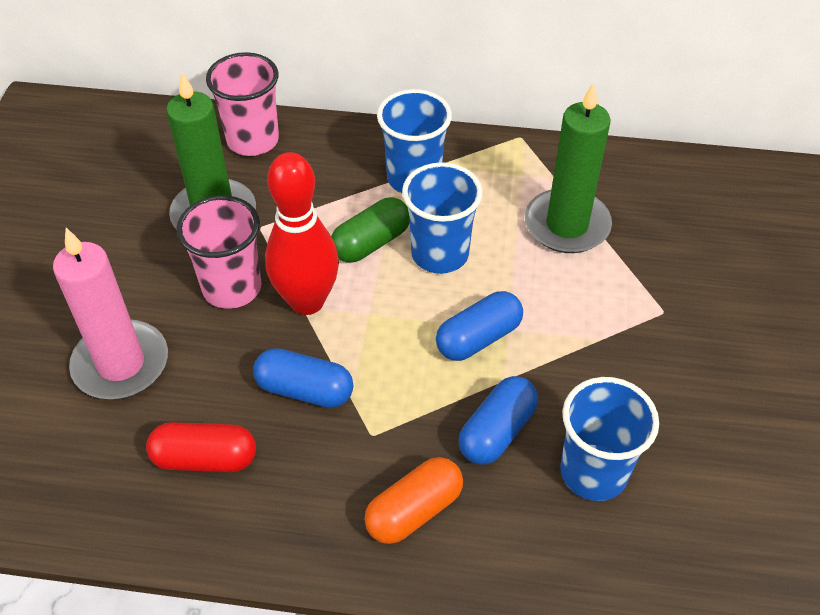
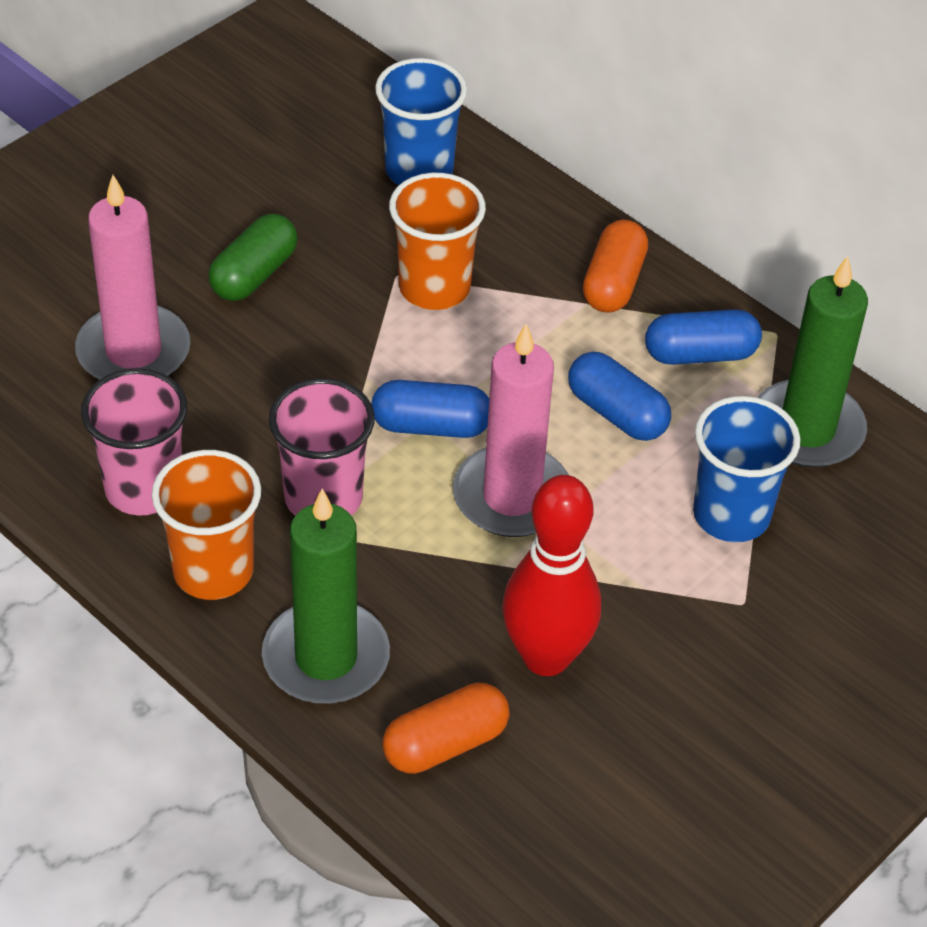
blue cup: 3 -> 2
orange capsule: 1 -> 2
orange cup: 0 -> 2
pink candle: 1 -> 2
red capsule: 1 -> 0

